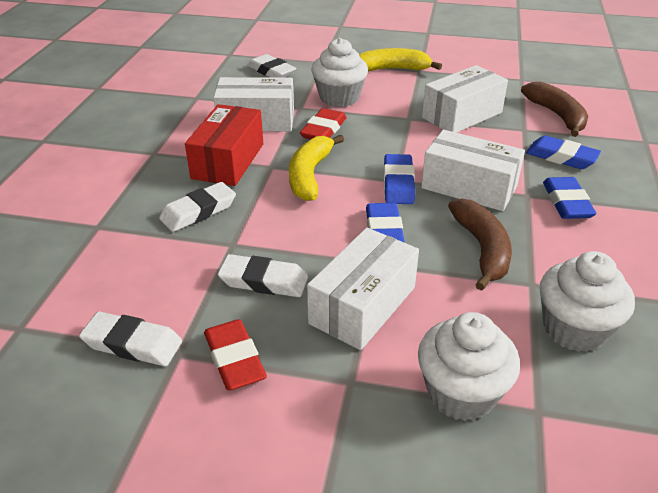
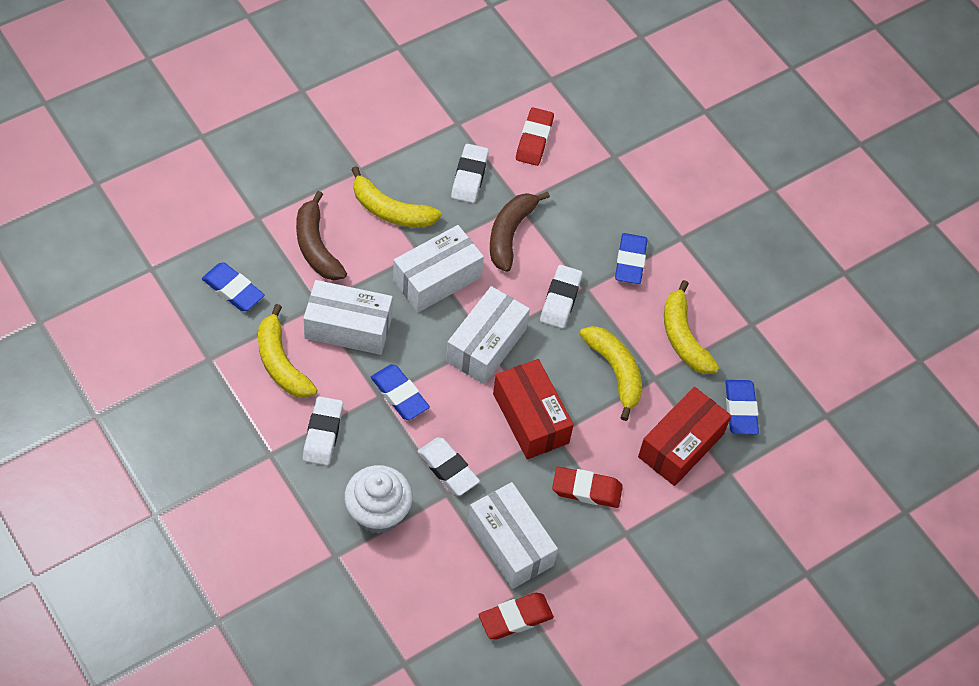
red box: 1 -> 2
red eraser: 2 -> 3
white cupcake: 3 -> 1
yellow banana: 2 -> 4

